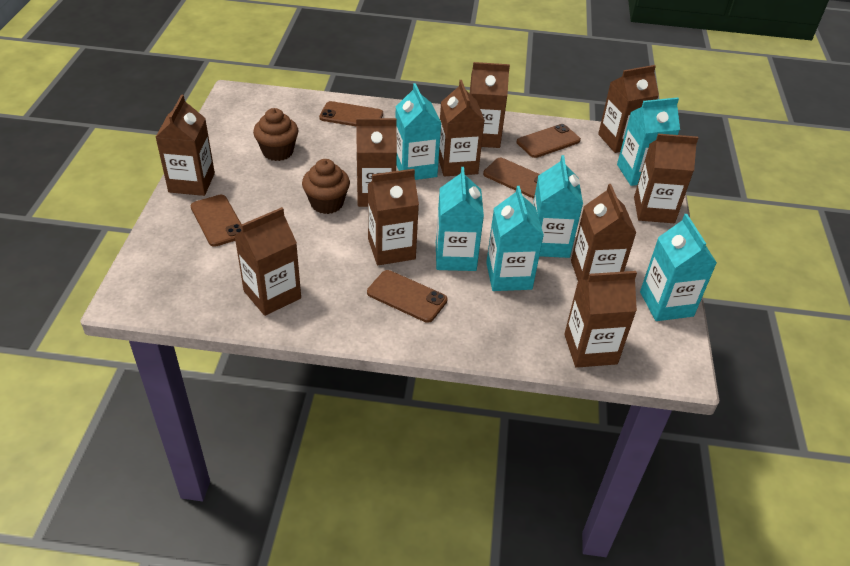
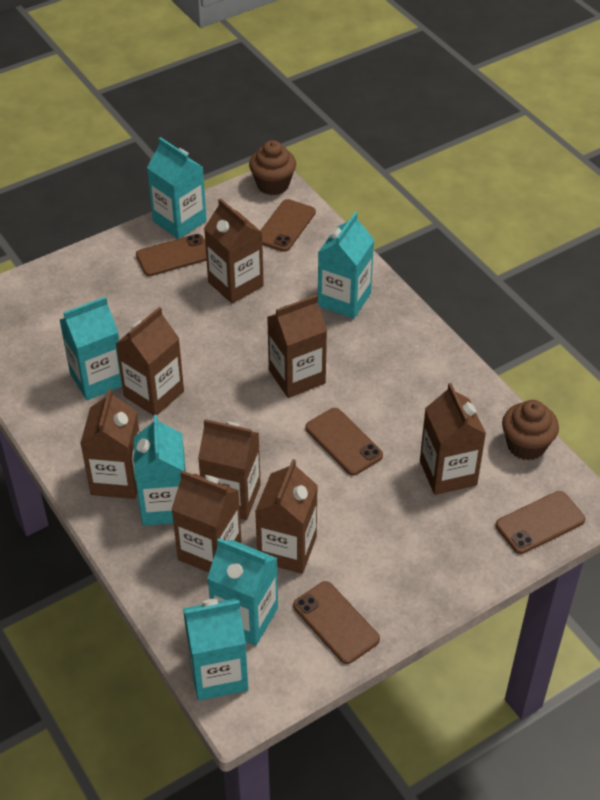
brown carton: 10 -> 8

